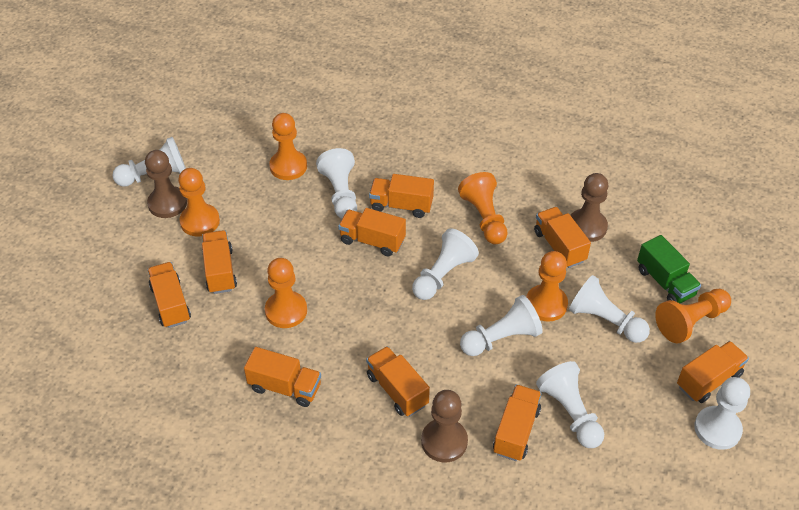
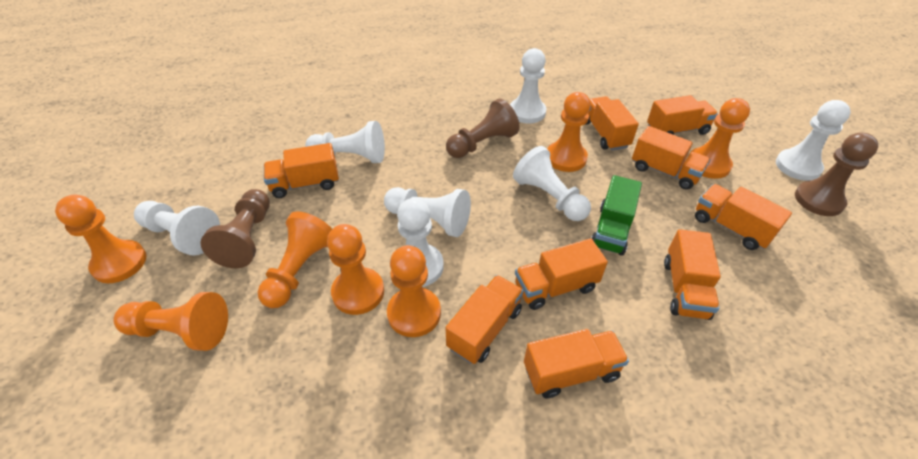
orange pawn: 6 -> 7

